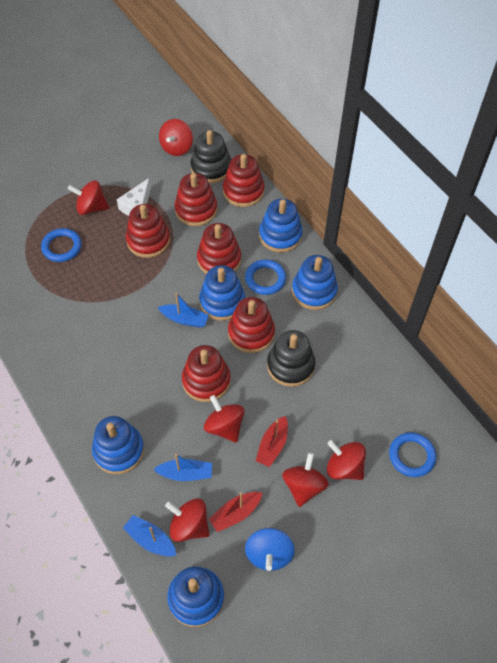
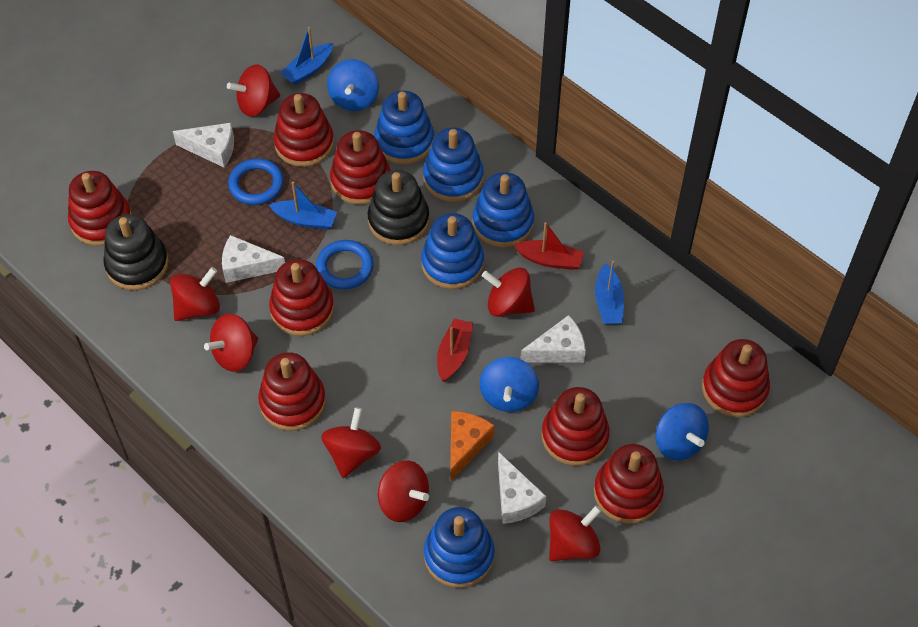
blue ring: 3 -> 2
blue spinning top: 1 -> 3
orange cheese: 0 -> 1
red spinning top: 6 -> 7
red stacking toy: 6 -> 8
white cheese: 1 -> 4

